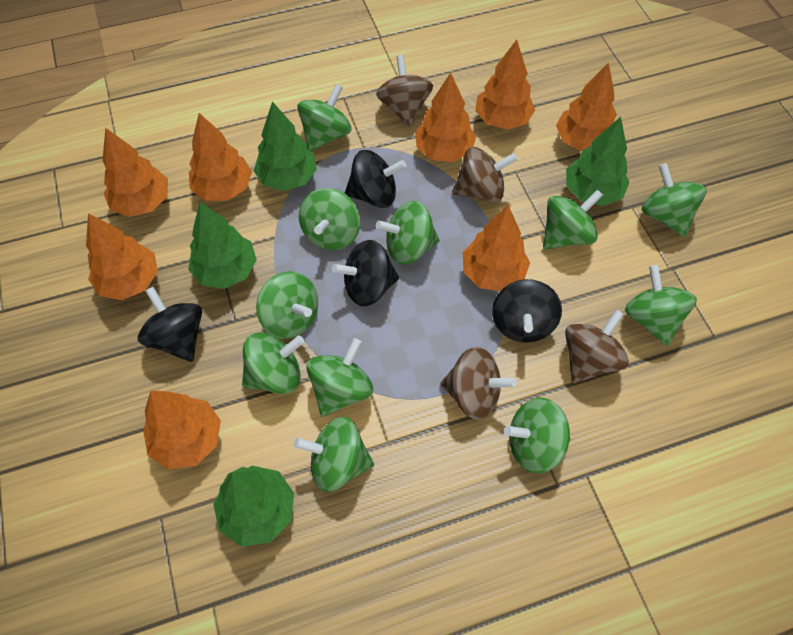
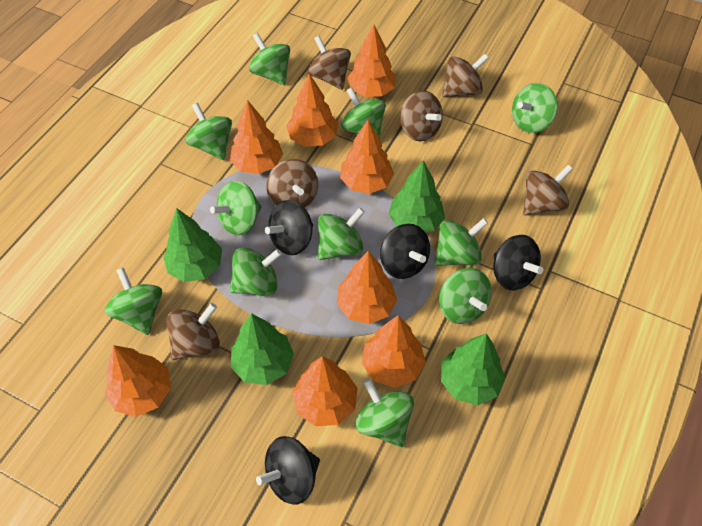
brown spinning top: 4 -> 6

